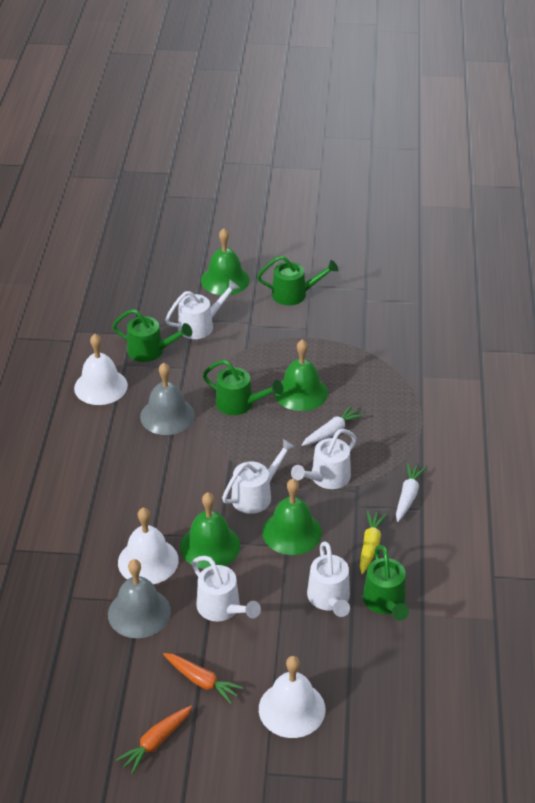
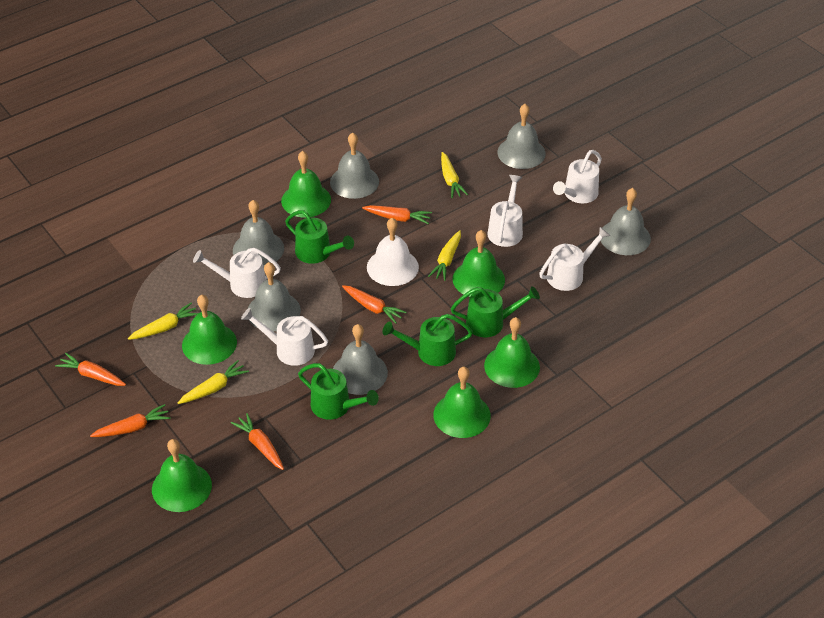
green bell: 4 -> 6
grey bell: 2 -> 6
orange carrot: 2 -> 5
white bell: 3 -> 1
white carrot: 2 -> 0
yellow carrot: 1 -> 4

